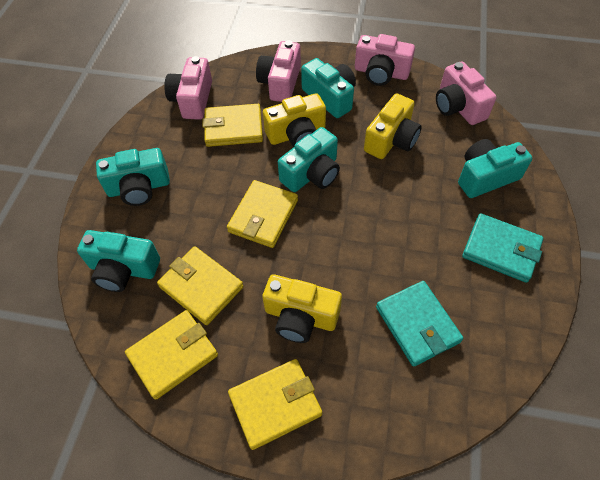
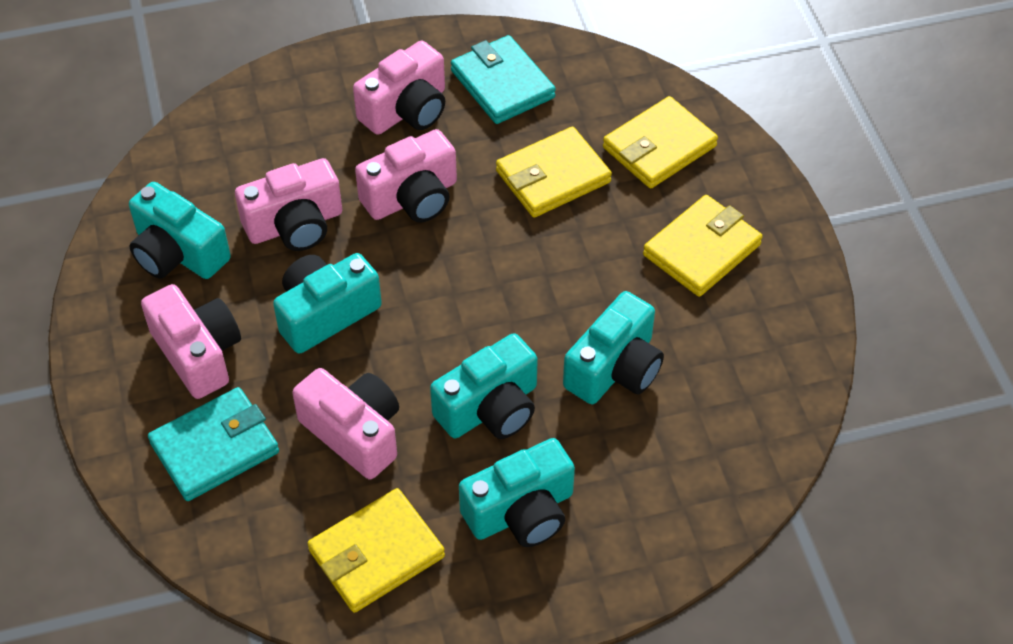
pink camera: 4 -> 5
yellow camera: 3 -> 0
yellow wallet: 5 -> 4

